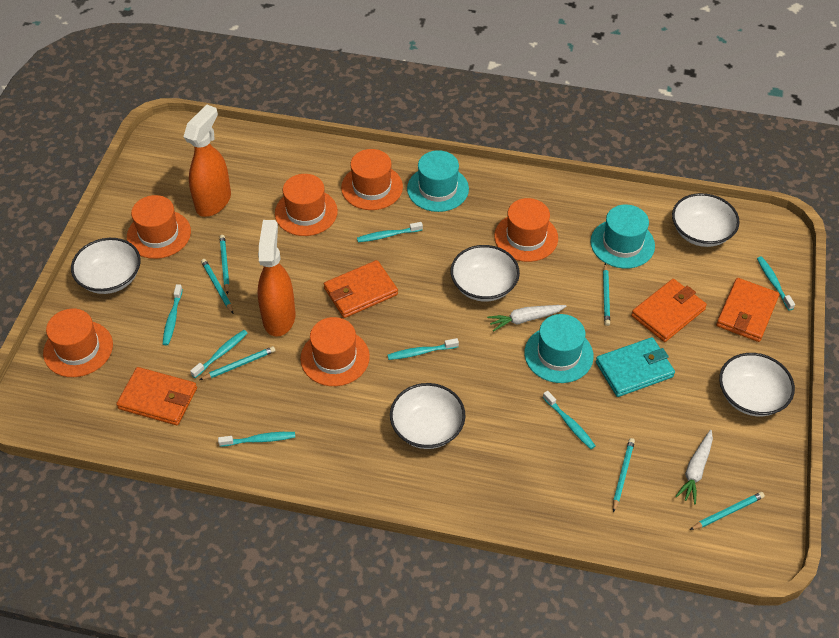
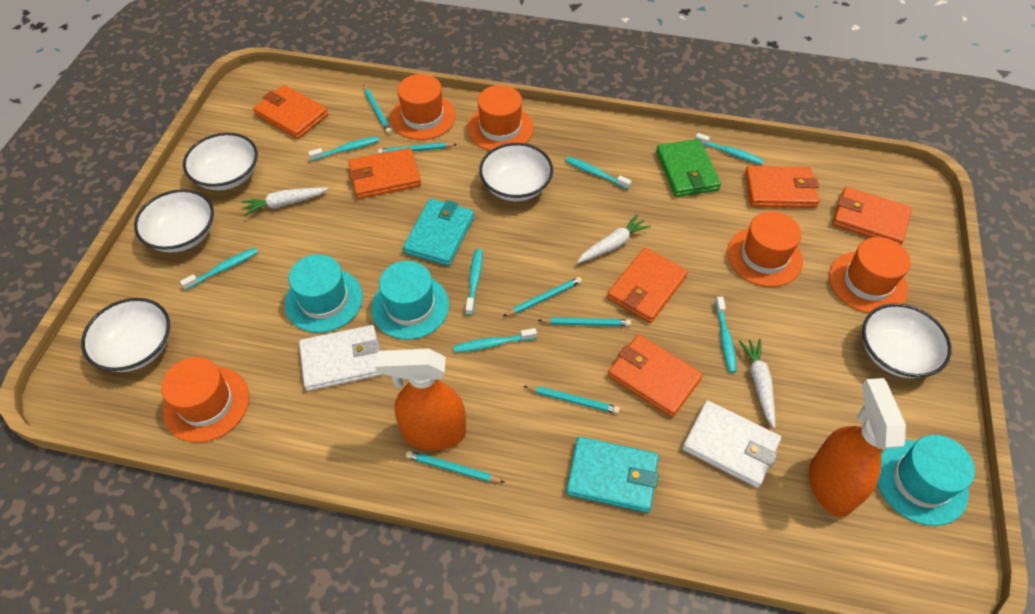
green wallet: 0 -> 1
orange hat: 6 -> 5
orange wallet: 4 -> 6
turquoise wallet: 1 -> 2
white carrot: 2 -> 3
white wallet: 0 -> 2

